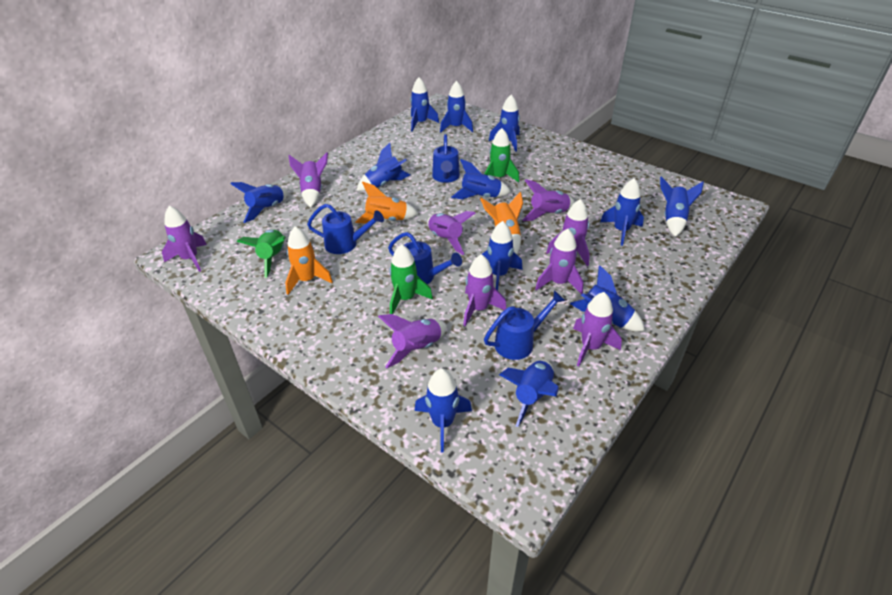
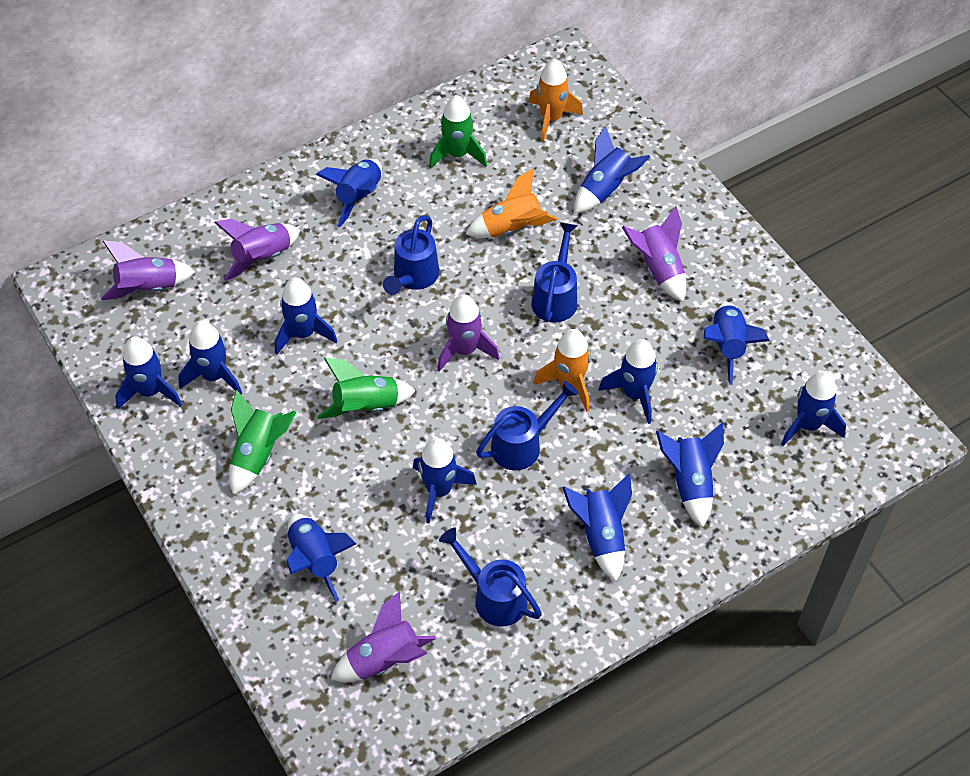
purple rocket: 9 -> 5

